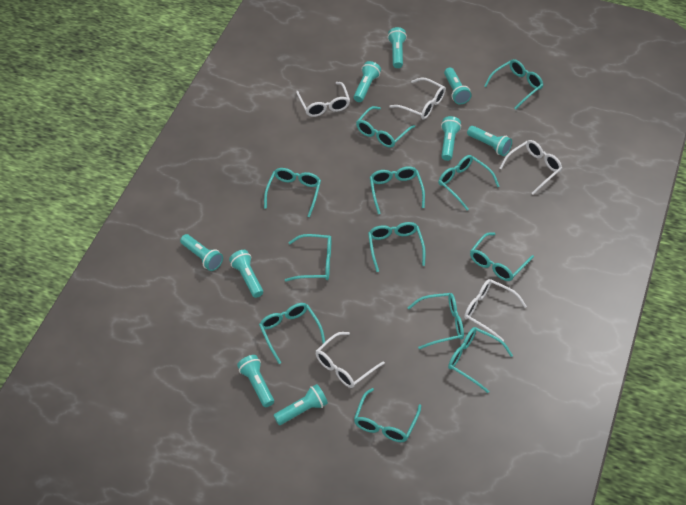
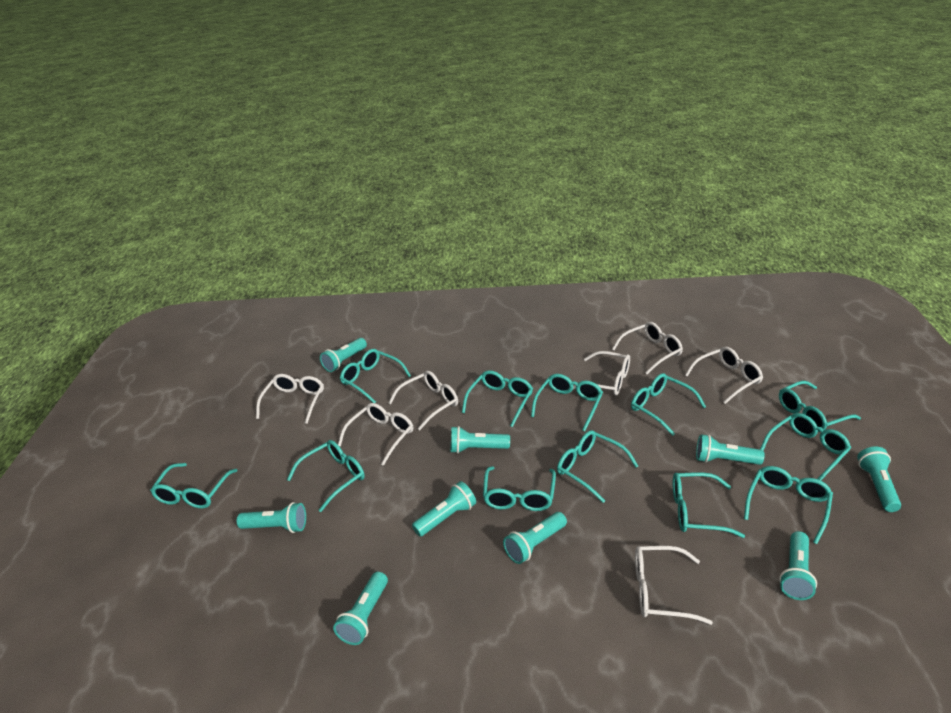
white glasses: 5 -> 7

